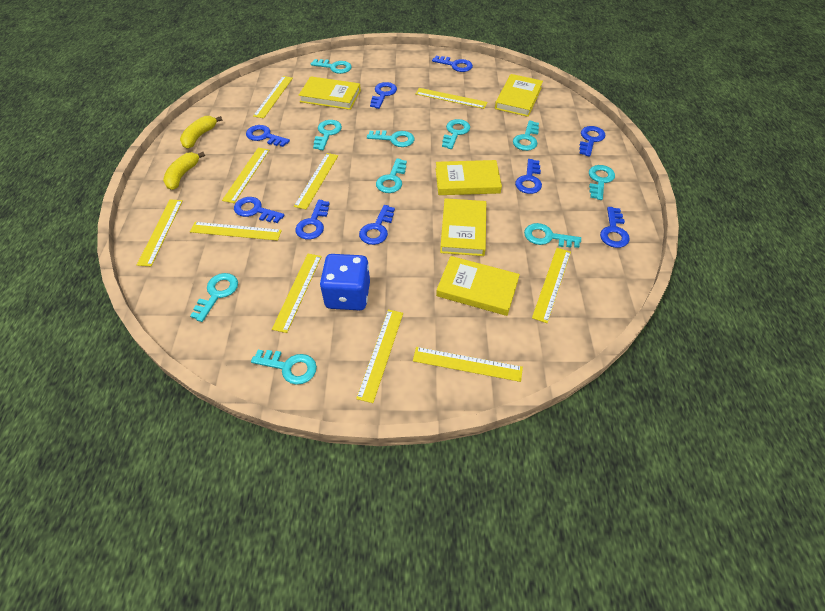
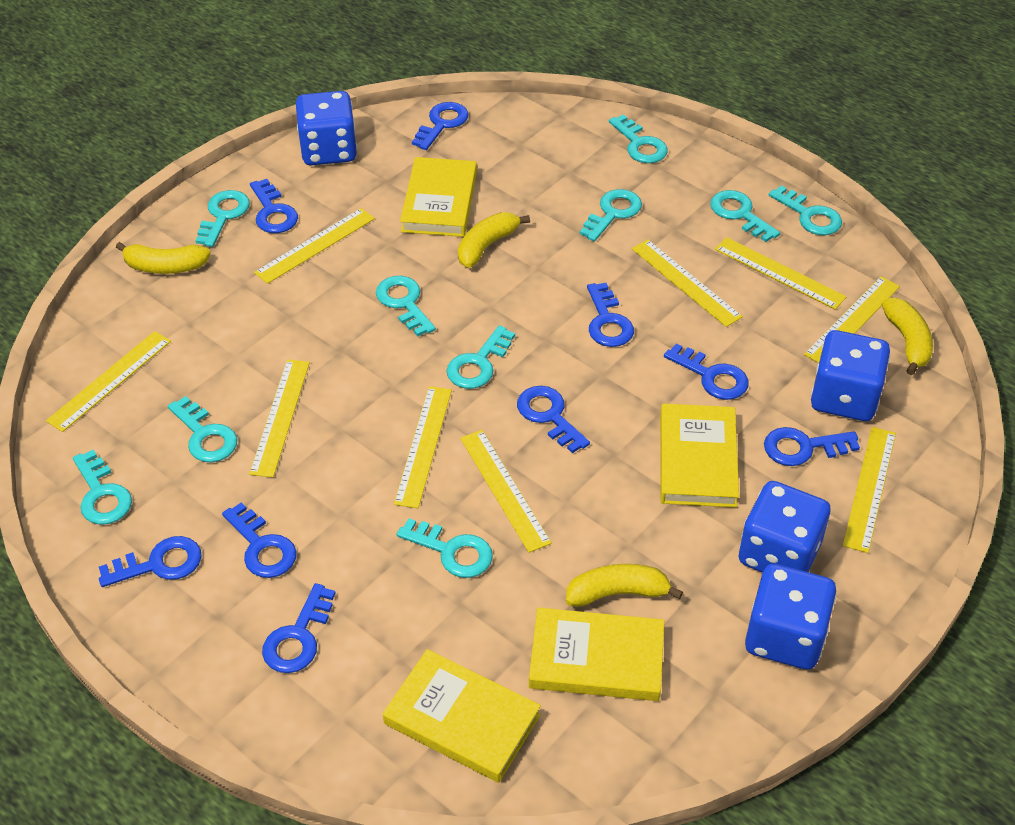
blue dice: 1 -> 4
yellow banana: 2 -> 4
yellow book: 5 -> 4
yellow ruler: 10 -> 9

